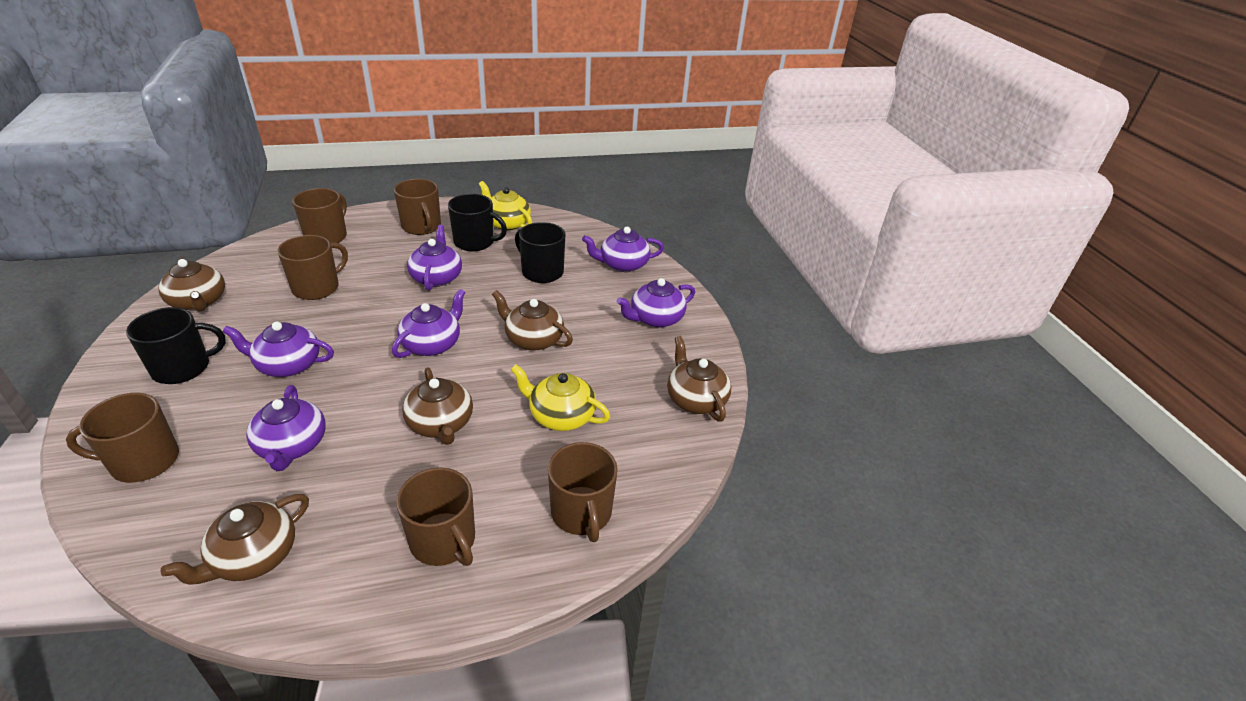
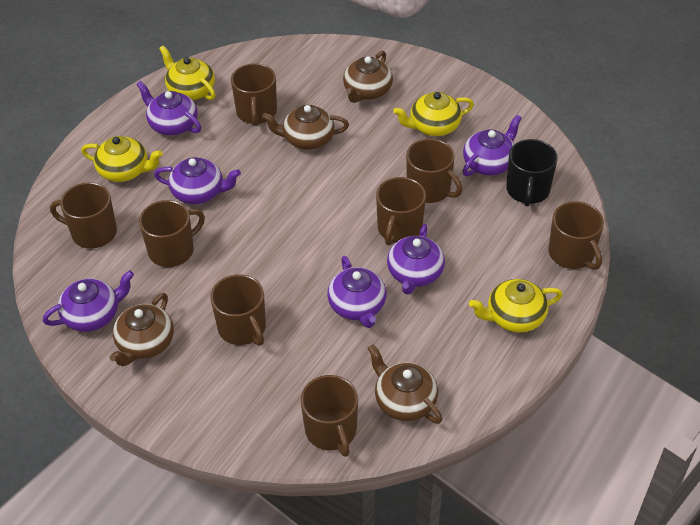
black mug: 3 -> 1
brown mug: 6 -> 8
brown teapot: 5 -> 4
yellow teapot: 2 -> 4

